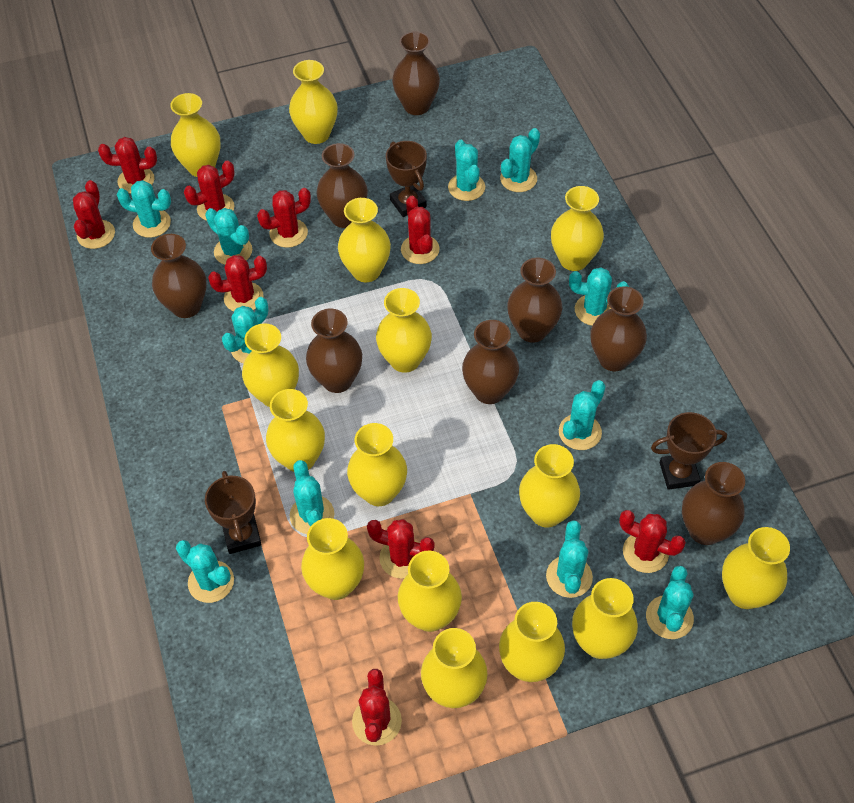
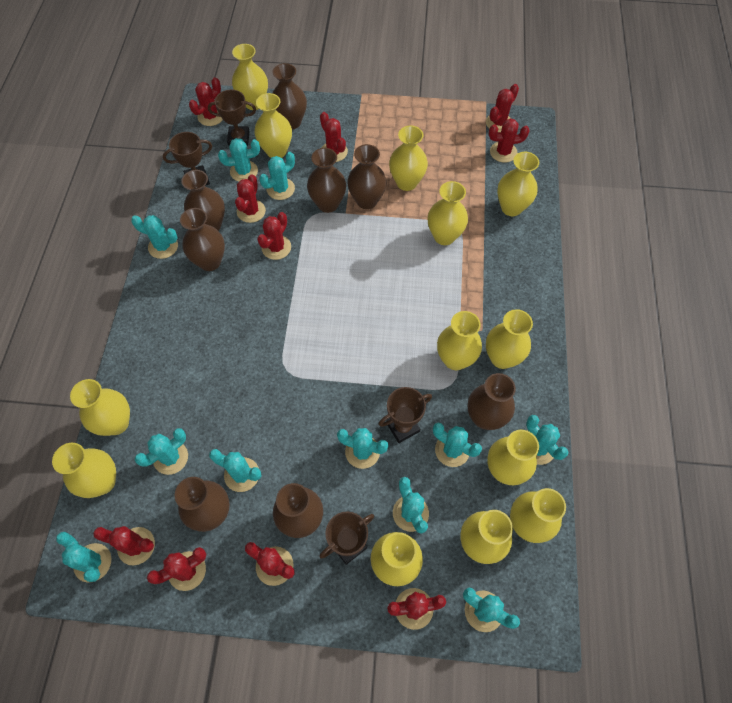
brown trophy: 3 -> 4
red cactus: 9 -> 10
yellow vase: 15 -> 13

